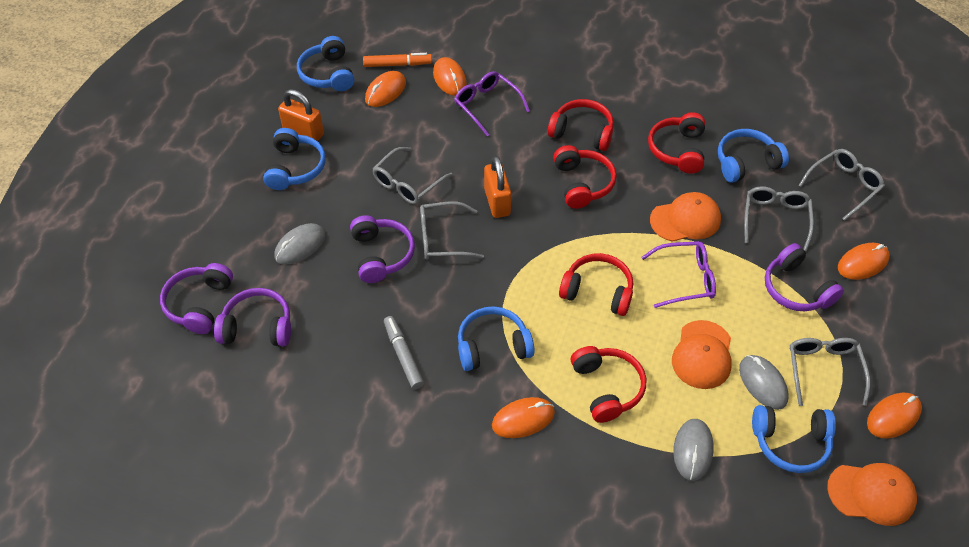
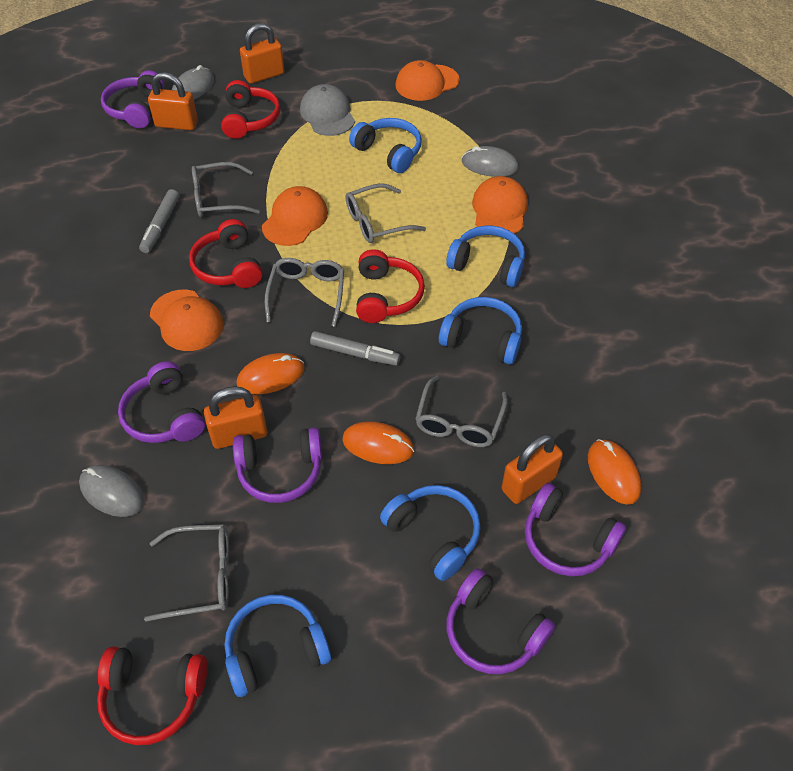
grey cap: 0 -> 1
grey marker: 1 -> 2
orange cap: 3 -> 4
orange marker: 1 -> 0
orange mouse: 5 -> 3
orange padlock: 2 -> 4
purple glasses: 2 -> 0
purple headphones: 4 -> 5
red headphones: 5 -> 4

